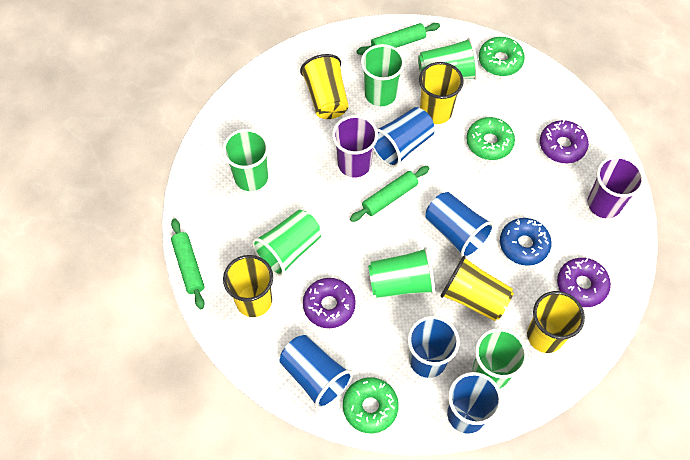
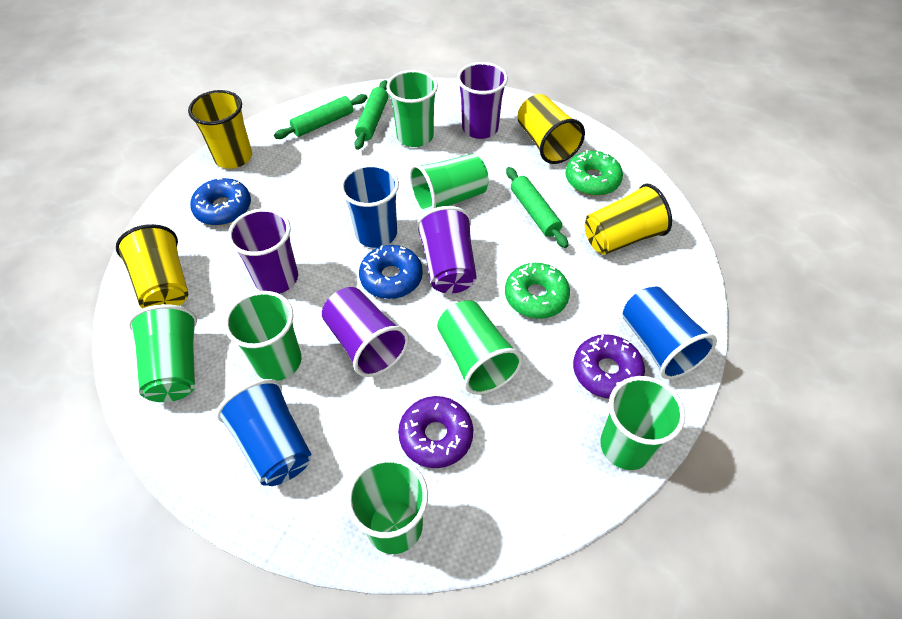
blue cup: 5 -> 3
blue donut: 1 -> 2
green cup: 6 -> 7
green donut: 3 -> 2
purple cup: 2 -> 4
purple donut: 3 -> 2
yellow cup: 5 -> 4

